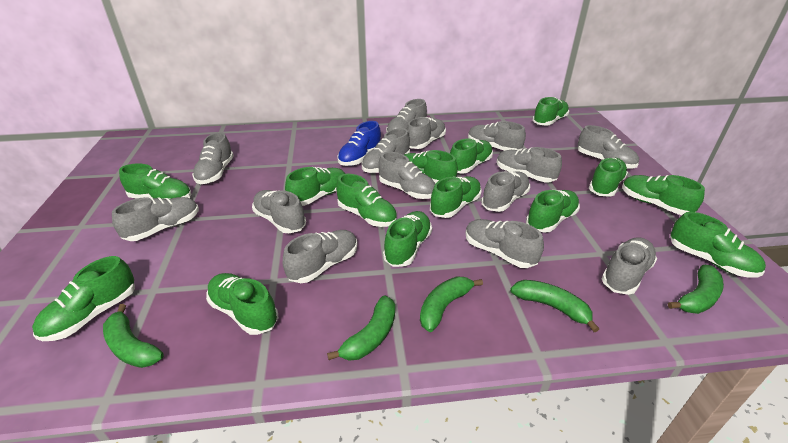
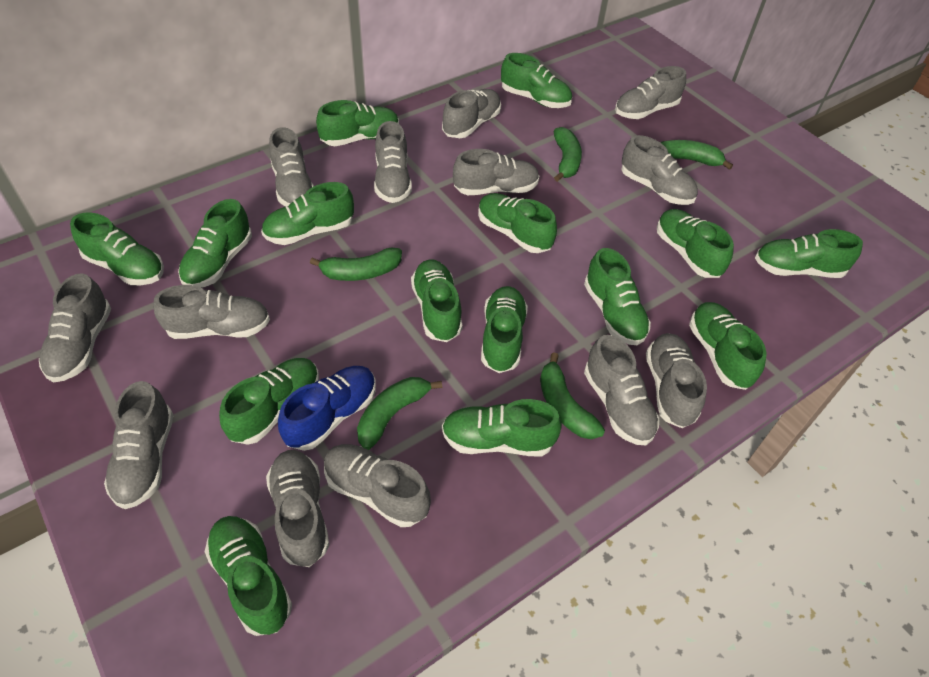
green shoe: 14 -> 15
grey shoe: 14 -> 13

